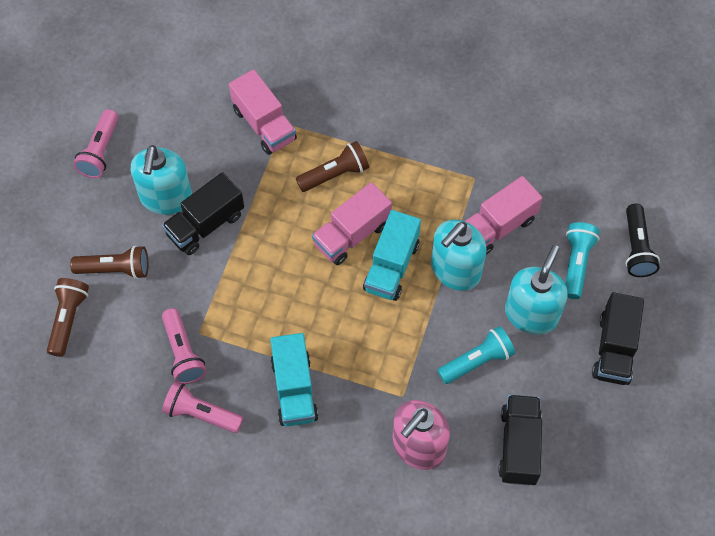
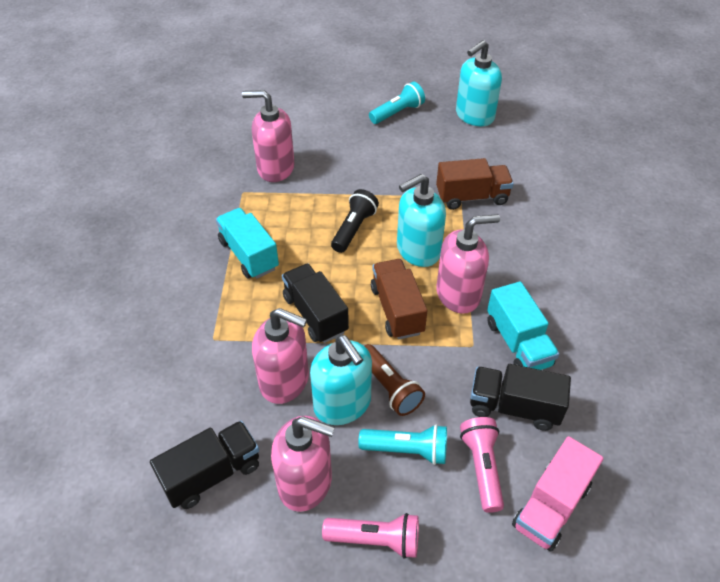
brown flashlight: 3 -> 1
brown truck: 0 -> 2
pink flashlight: 3 -> 2
pink soap dispenser: 1 -> 4
pink truck: 3 -> 1

